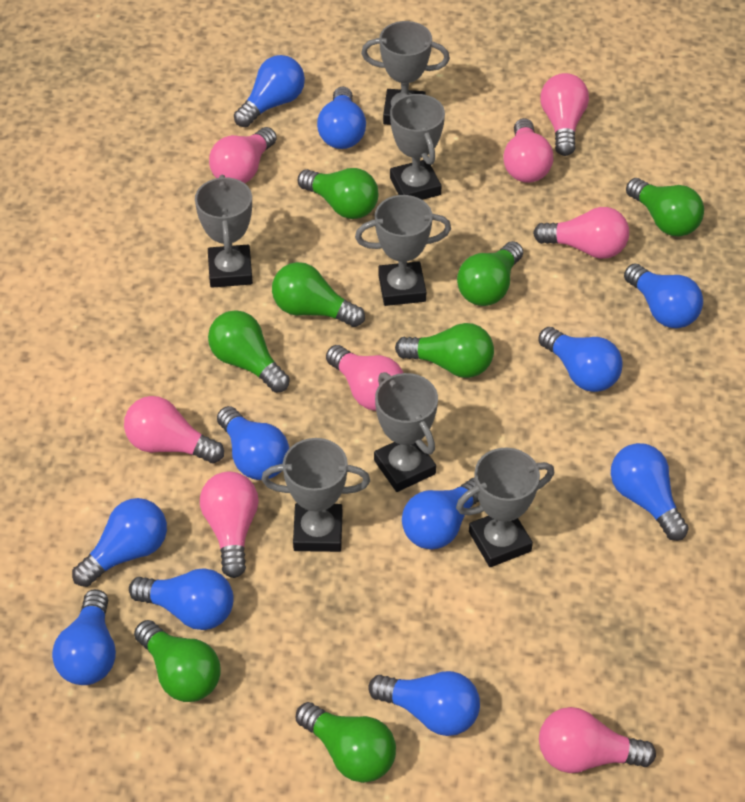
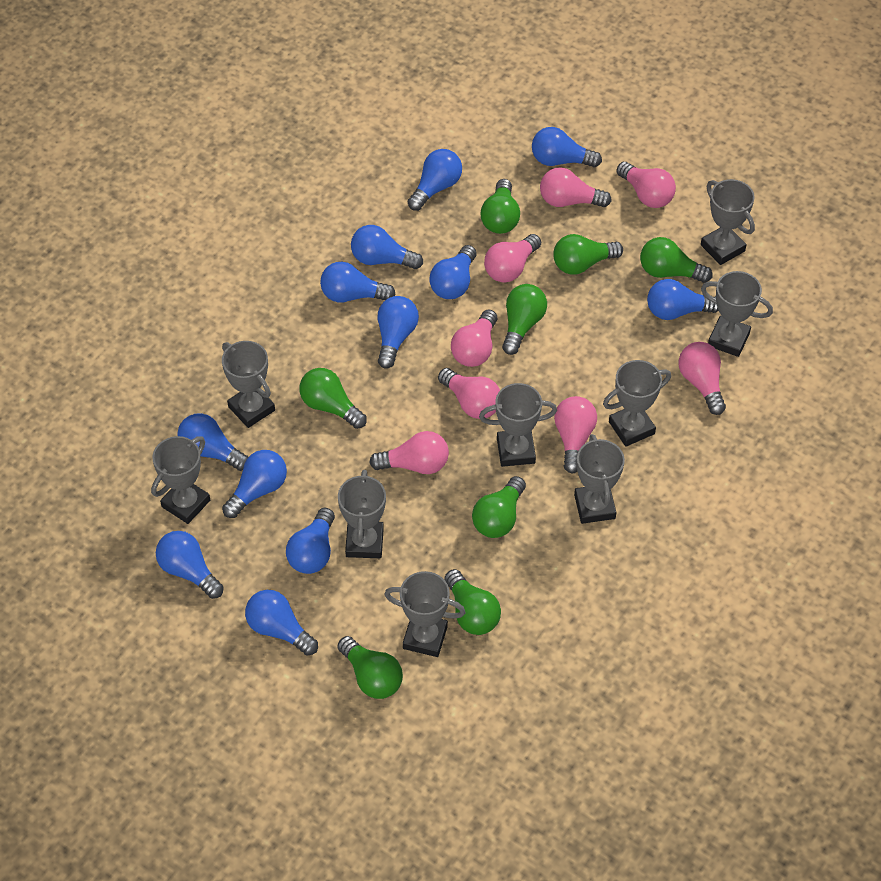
blue light bulb: 11 -> 12
grey trophy: 7 -> 9

